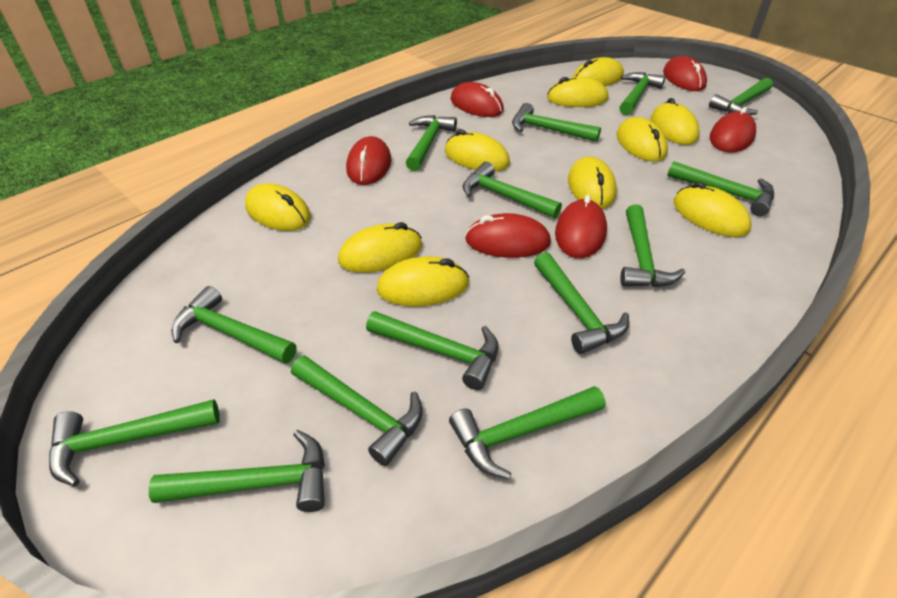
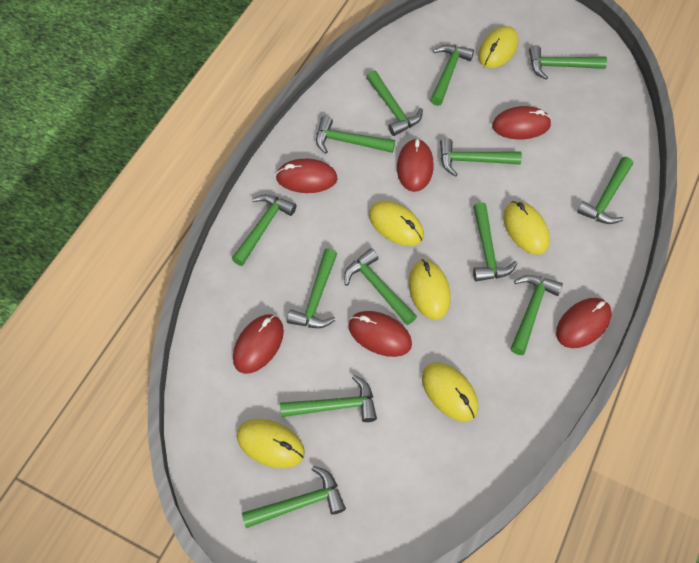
green hammer: 14 -> 13
yellow mouse: 10 -> 6

